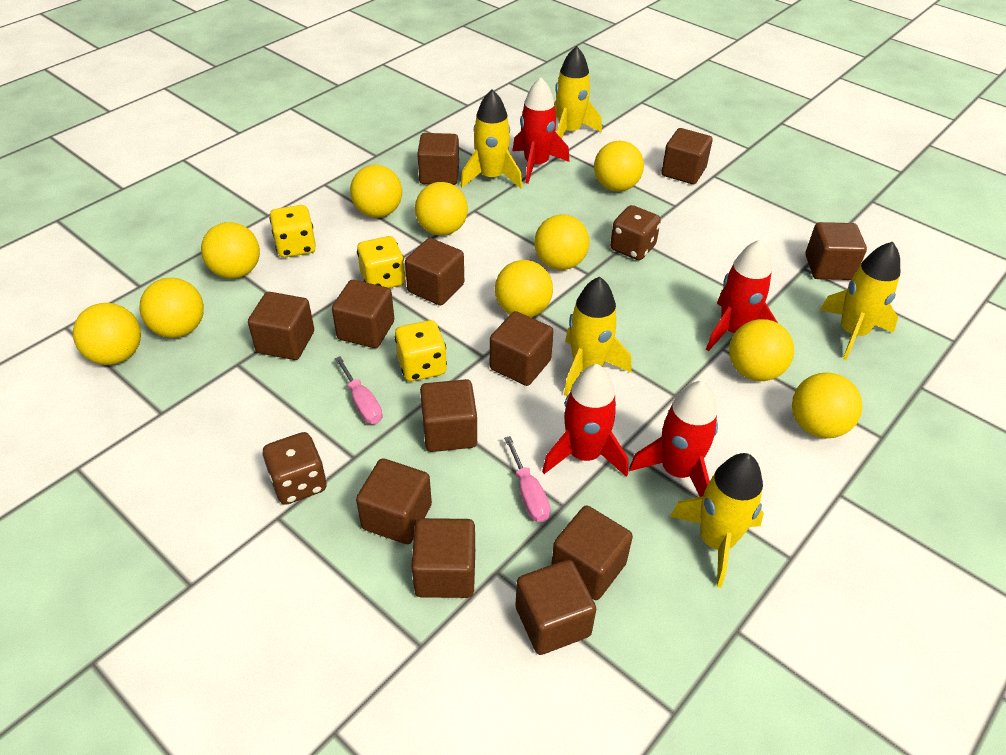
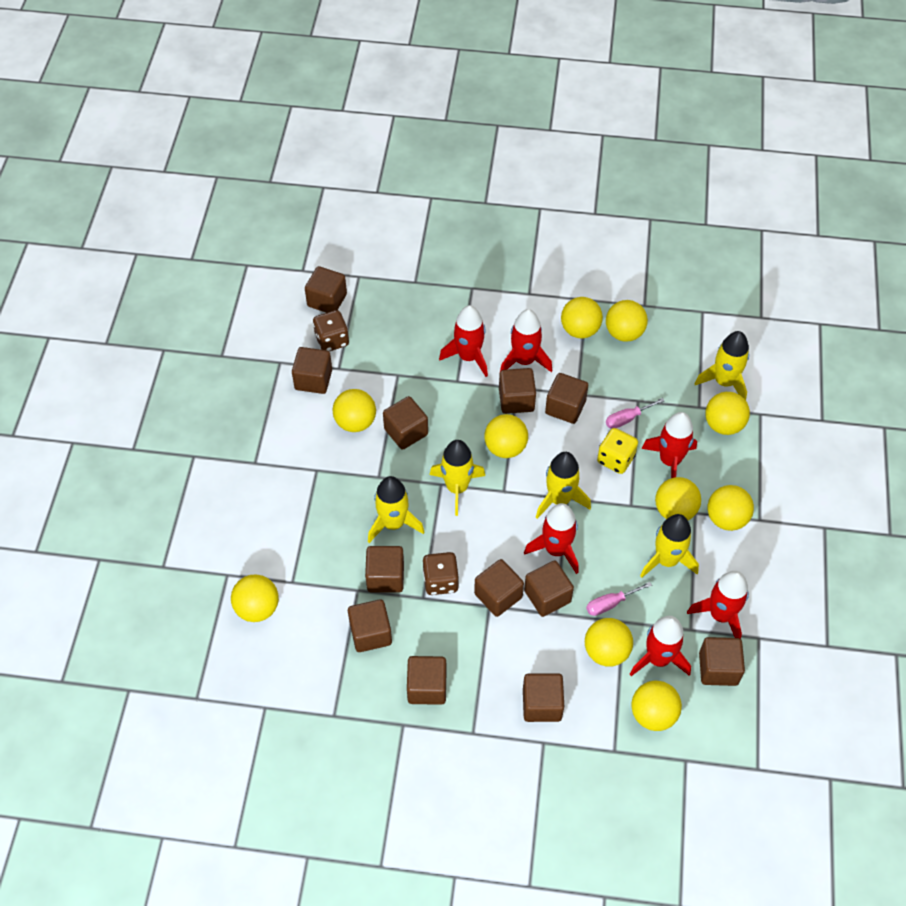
red rocket: 4 -> 6
yellow dice: 3 -> 1

